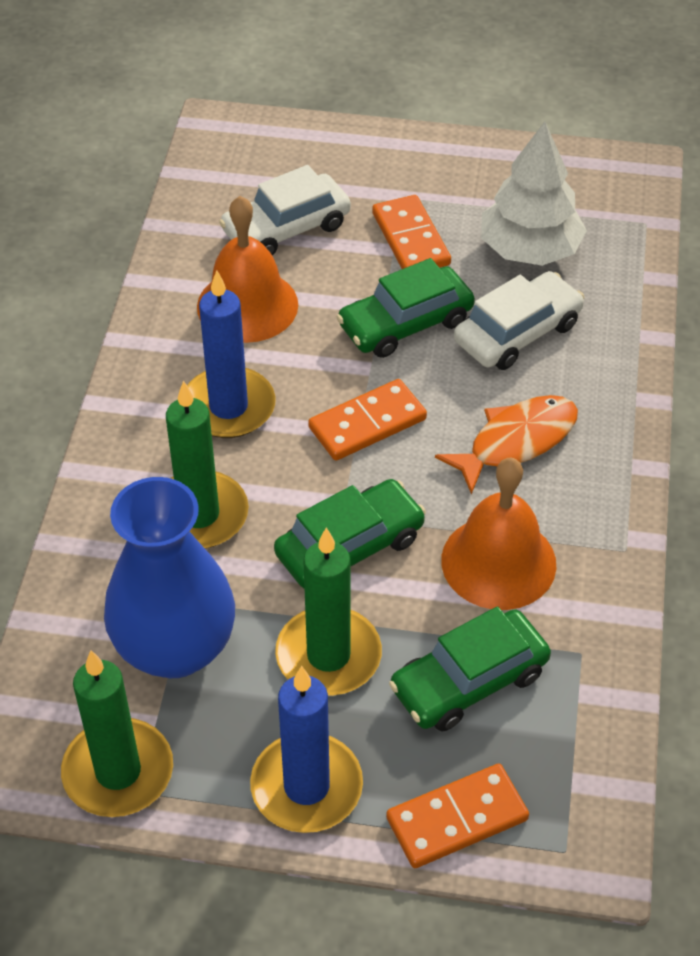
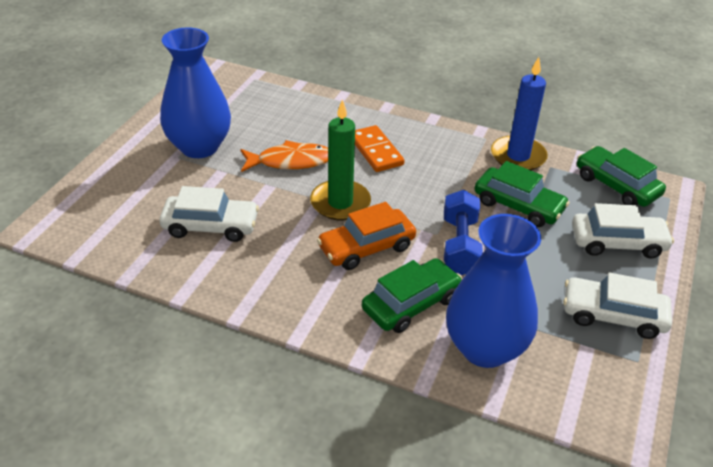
blue candle: 2 -> 1
blue dumbbell: 0 -> 1
blue vase: 1 -> 2
green candle: 3 -> 1
orange bell: 2 -> 0
orange car: 0 -> 1
orange domino: 3 -> 1
white car: 2 -> 3
white tree: 1 -> 0

